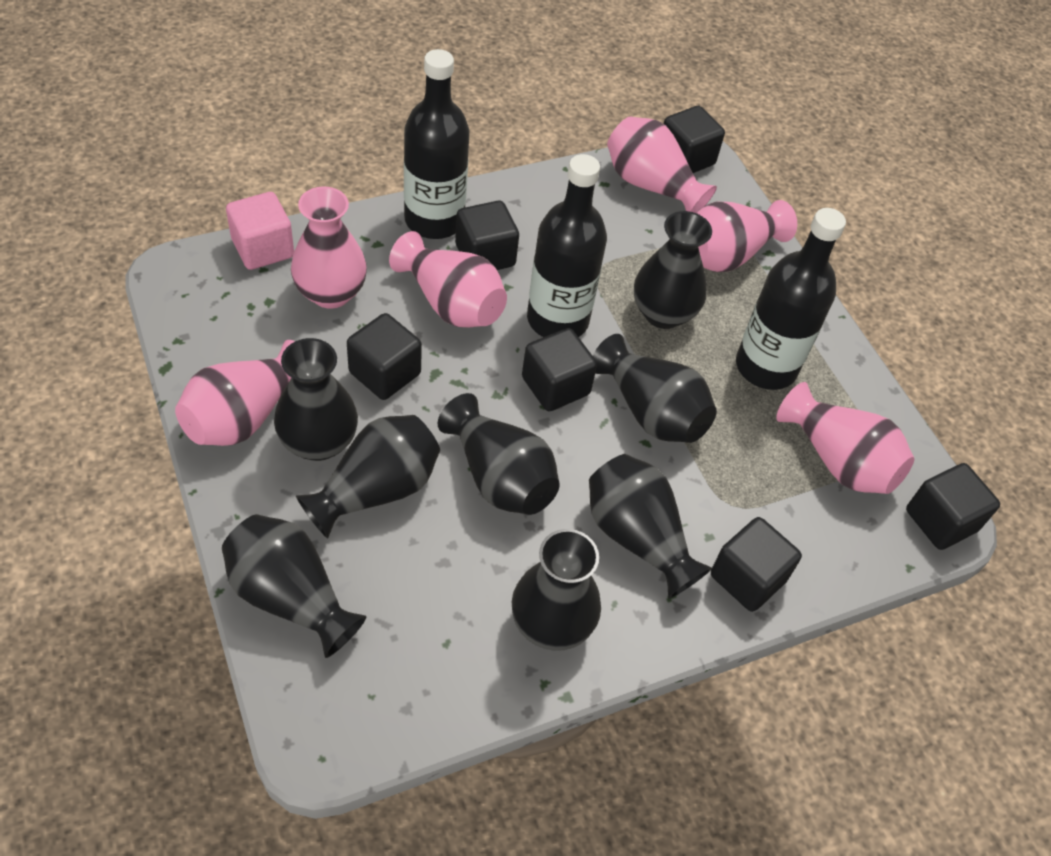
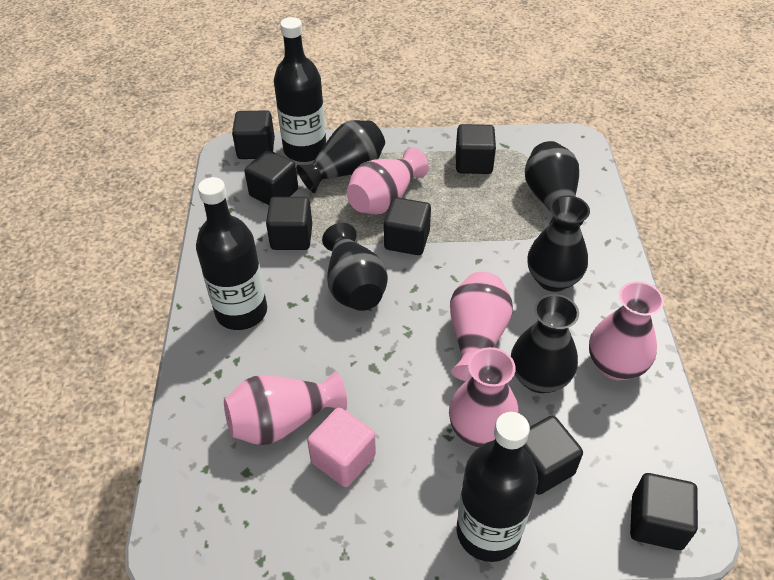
black cube: 6 -> 7
black vase: 8 -> 5
pink vase: 6 -> 5

